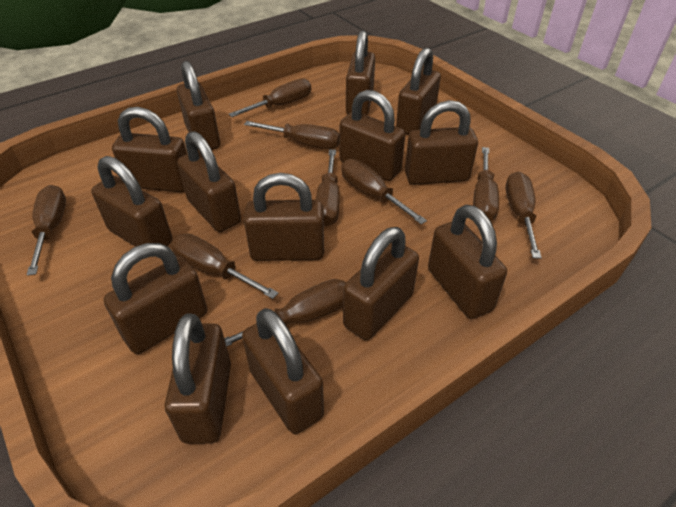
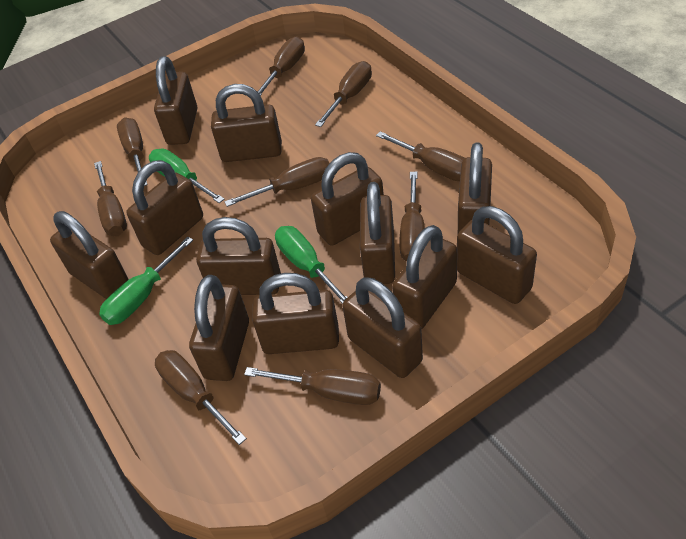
brown padlock: 14 -> 13
green screwdriver: 0 -> 3

